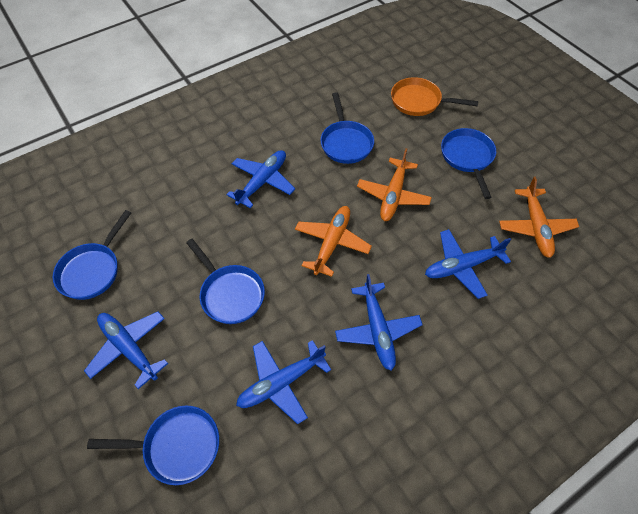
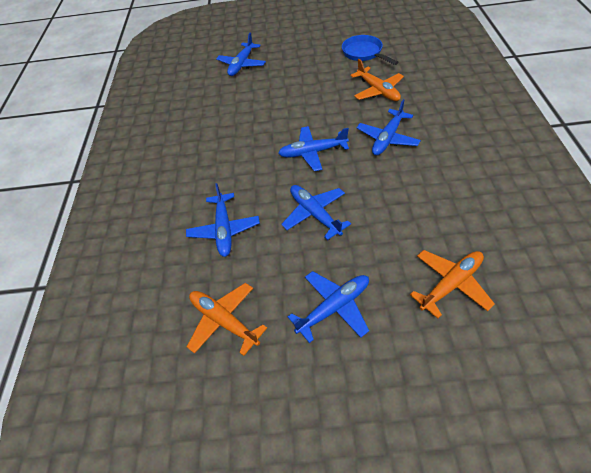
blue pan: 5 -> 1
blue plane: 5 -> 6
orange pan: 1 -> 0

